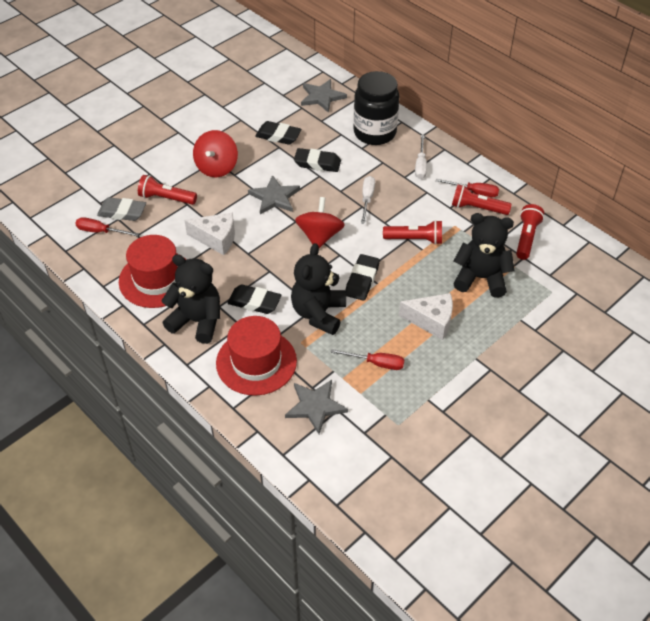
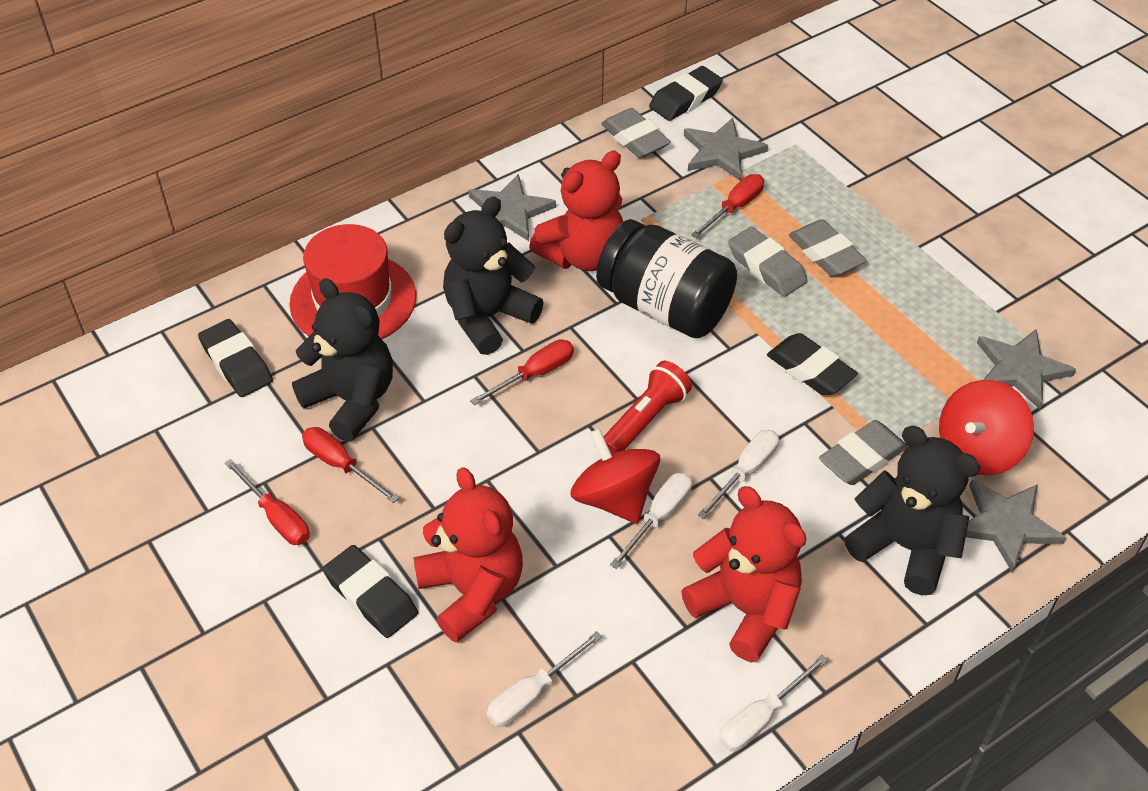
grey eraser: 1 -> 4
grey star: 3 -> 4
red flashlight: 4 -> 1
red hat: 2 -> 1
red screwdriver: 3 -> 4
red teddy bear: 0 -> 3
white cheese: 2 -> 0
white screwdriver: 2 -> 4

